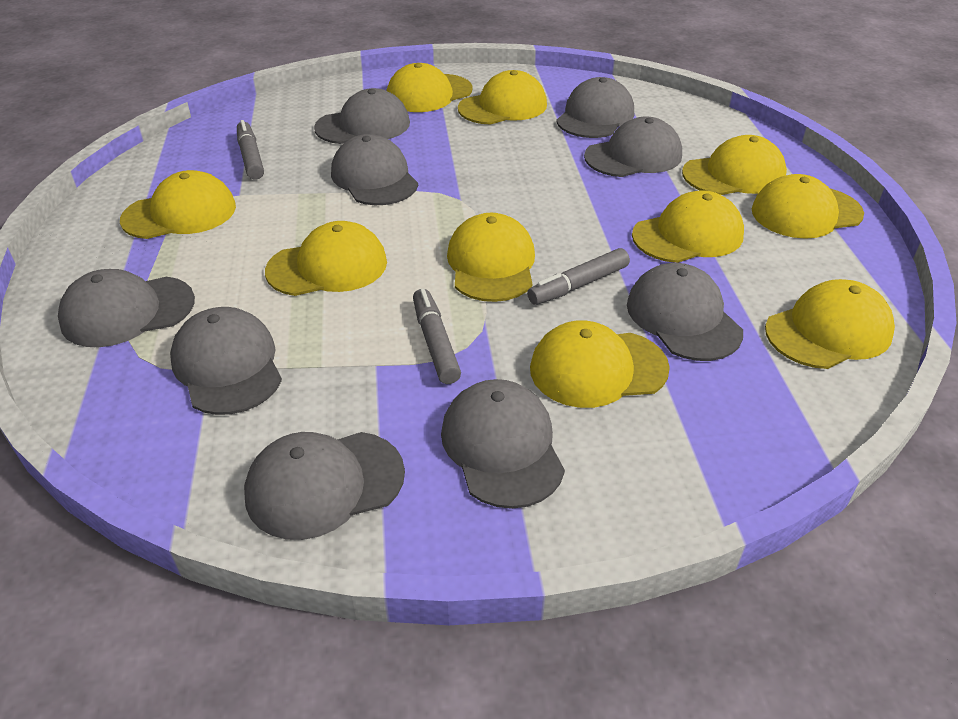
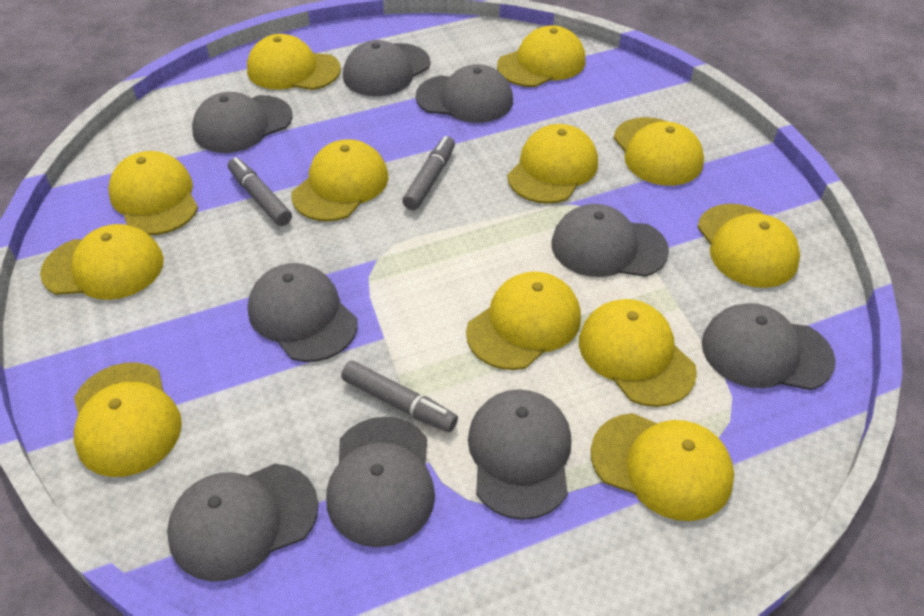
yellow cap: 10 -> 12

